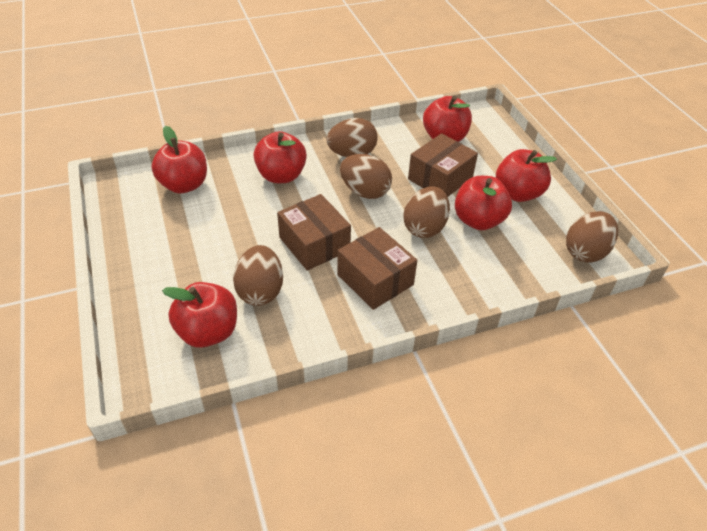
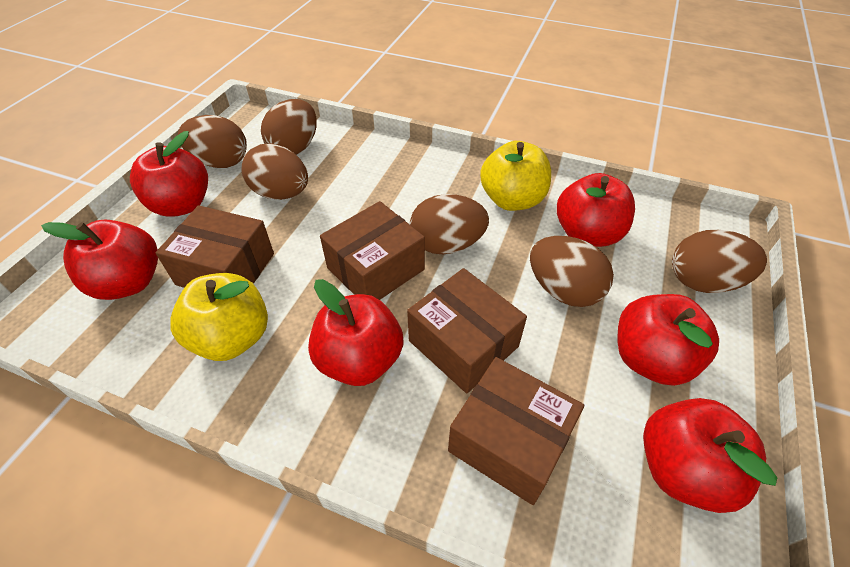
brown box: 3 -> 4
brown egg: 5 -> 6
yellow apple: 0 -> 2

